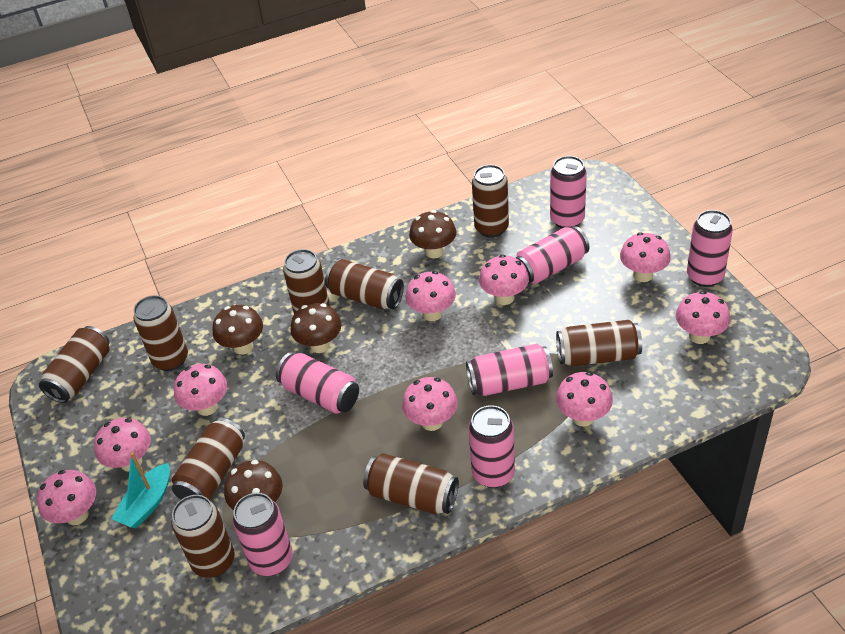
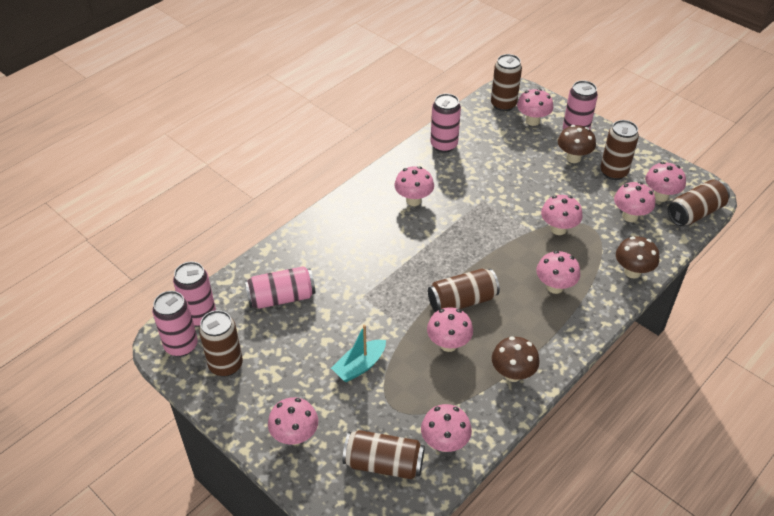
brown can: 9 -> 6
brown mushroom: 4 -> 3
pink can: 7 -> 5

